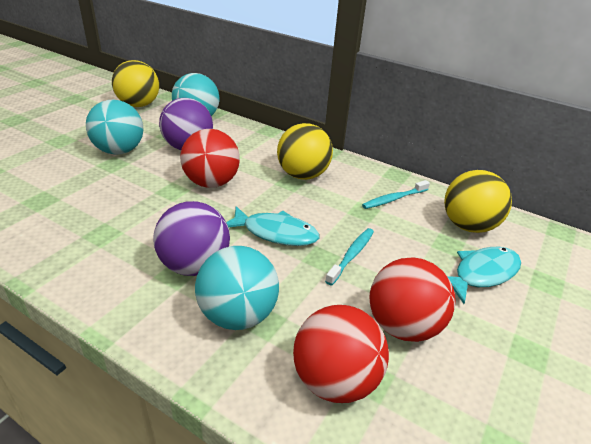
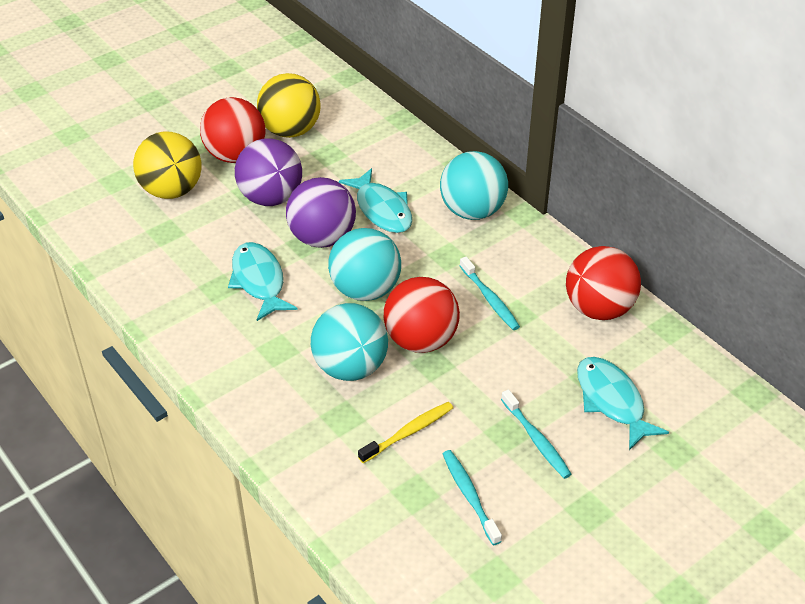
turquoise fish: 2 -> 3
turquoise toothbrush: 2 -> 3
yellow ball: 3 -> 2
yellow toothbrush: 0 -> 1

